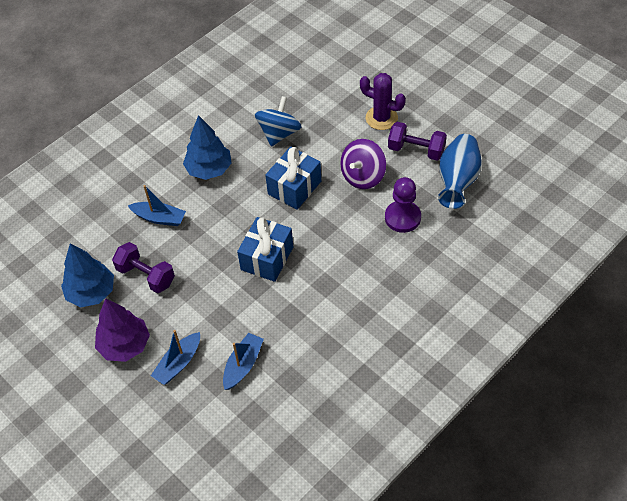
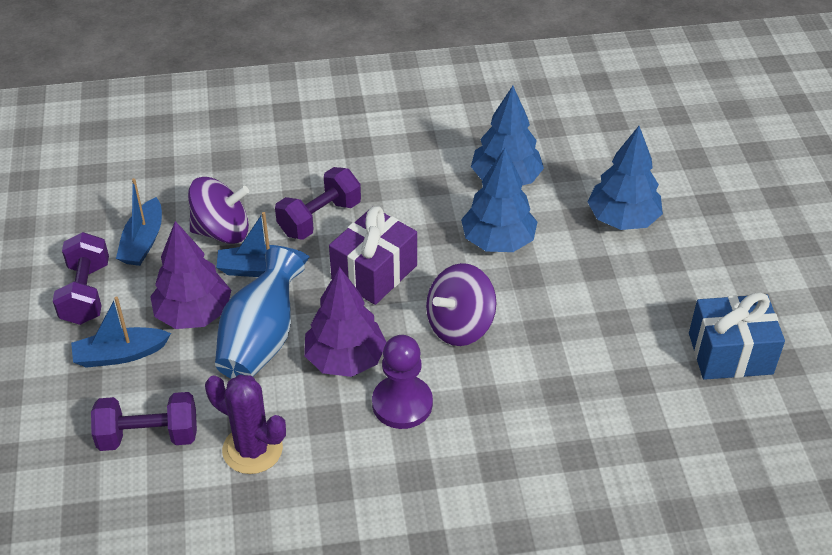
blue gift: 2 -> 1
blue spinning top: 1 -> 0
blue tree: 2 -> 3
purple dumbbell: 2 -> 3
purple gift: 0 -> 1
purple spinning top: 1 -> 2
purple tree: 1 -> 2

